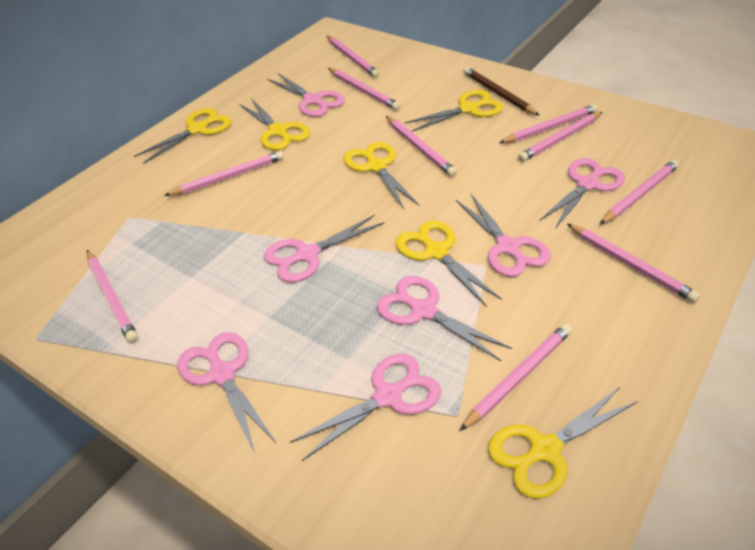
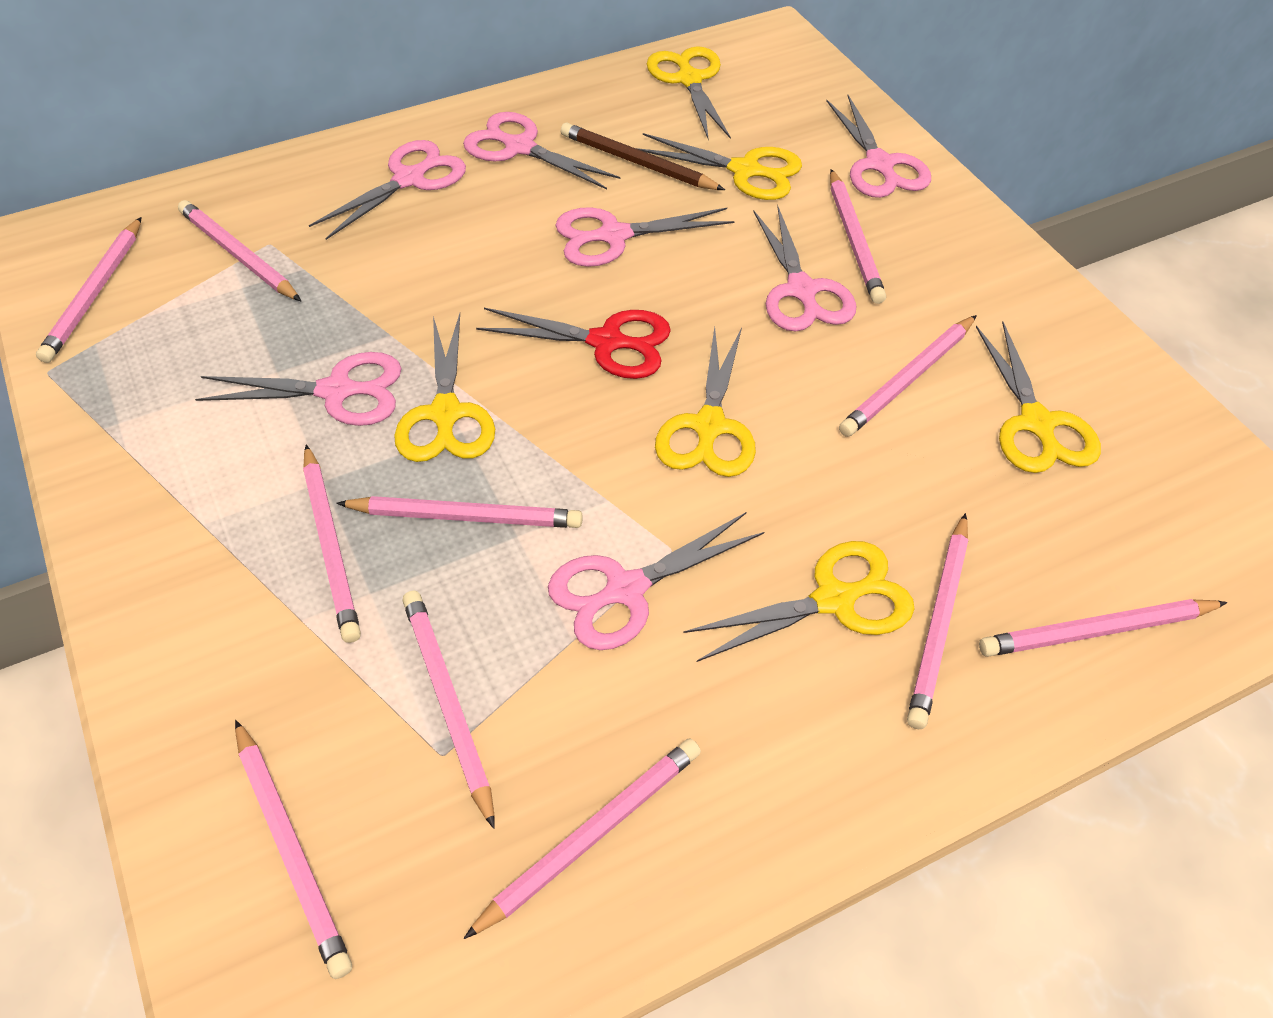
pink pencil: 10 -> 11
red scissors: 0 -> 1

